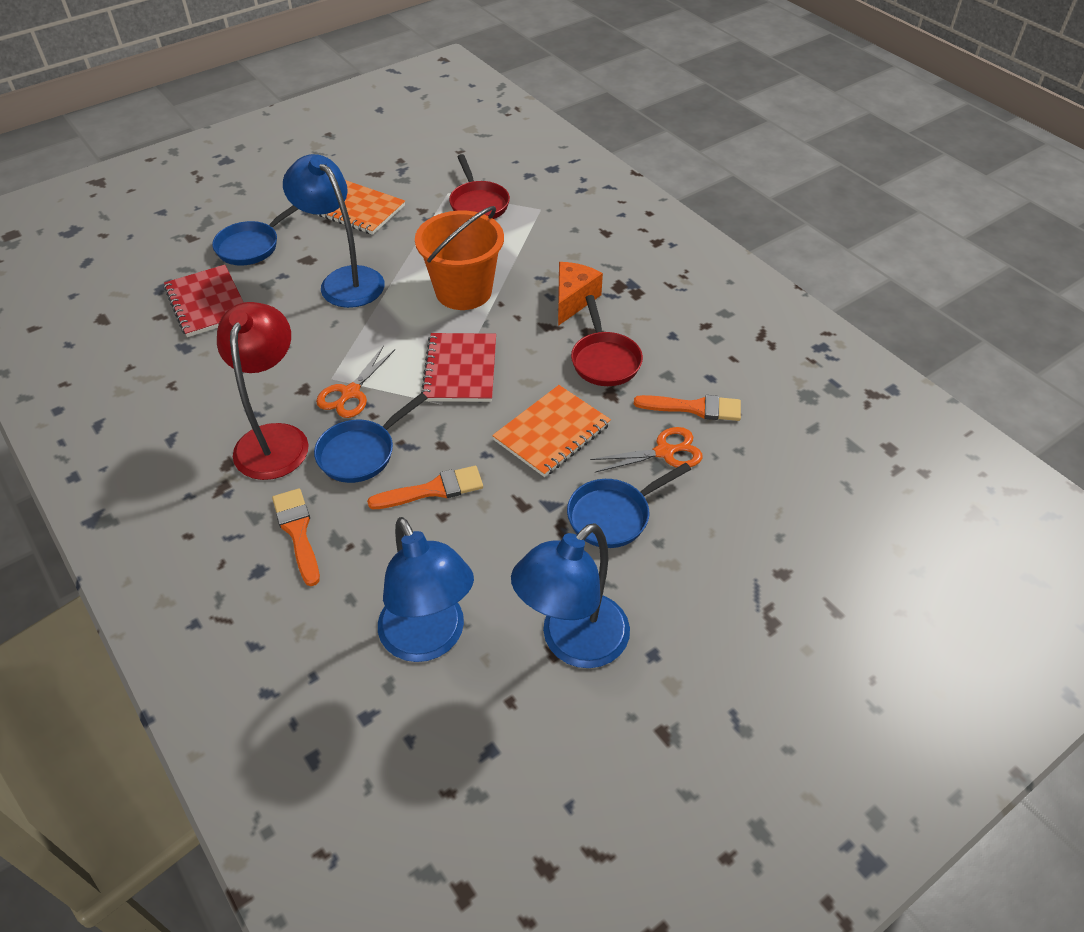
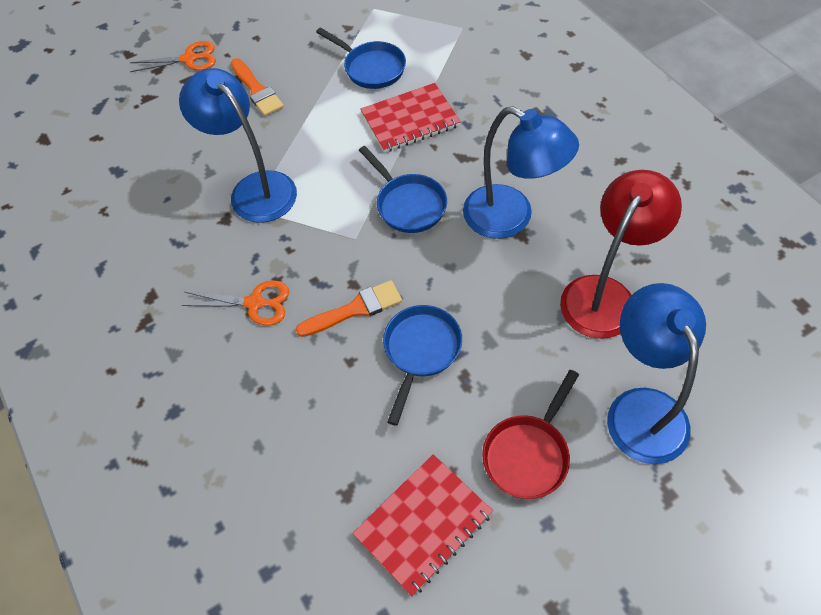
orange brush: 3 -> 2
orange bucket: 1 -> 0
orange cheese: 1 -> 0
orange notebook: 2 -> 0
red pan: 2 -> 1

